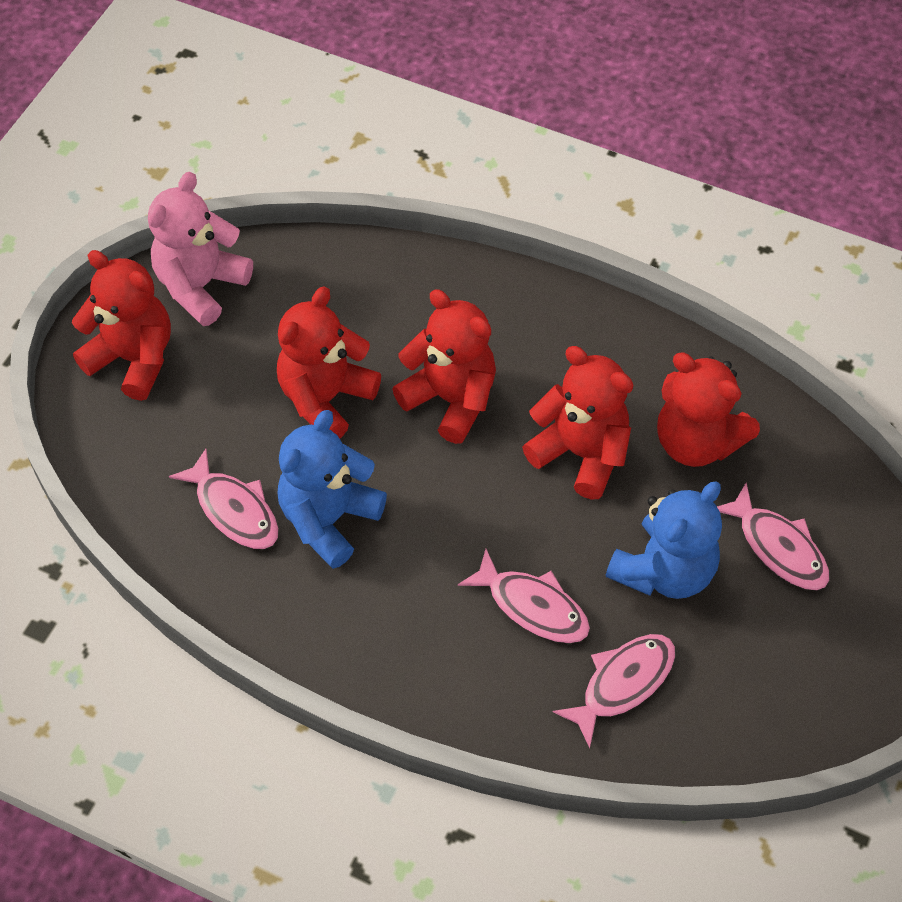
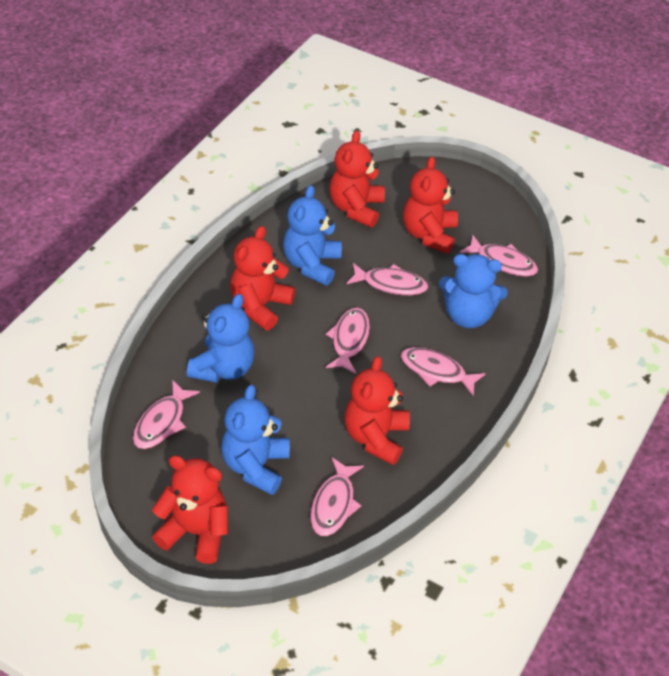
blue teddy bear: 2 -> 4
pink fish: 4 -> 6
pink teddy bear: 1 -> 0

